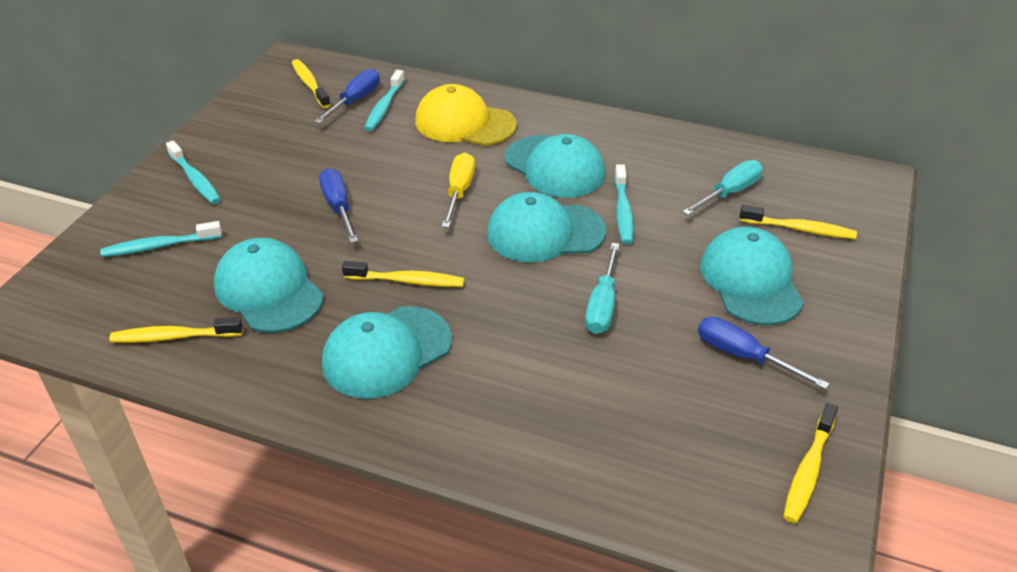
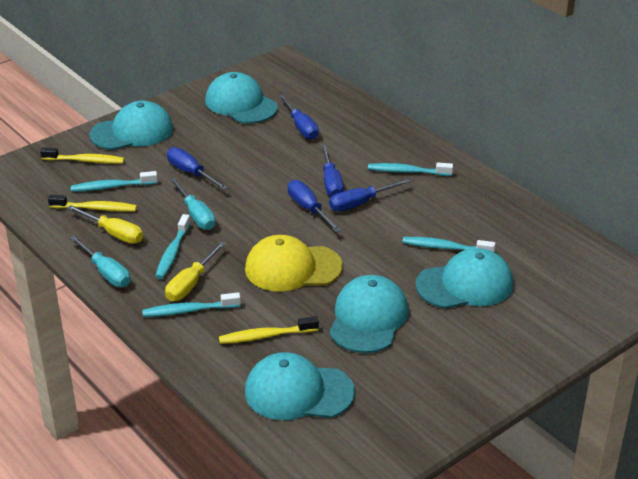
blue screwdriver: 3 -> 5
turquoise toothbrush: 4 -> 5
yellow screwdriver: 1 -> 2
yellow toothbrush: 5 -> 3

